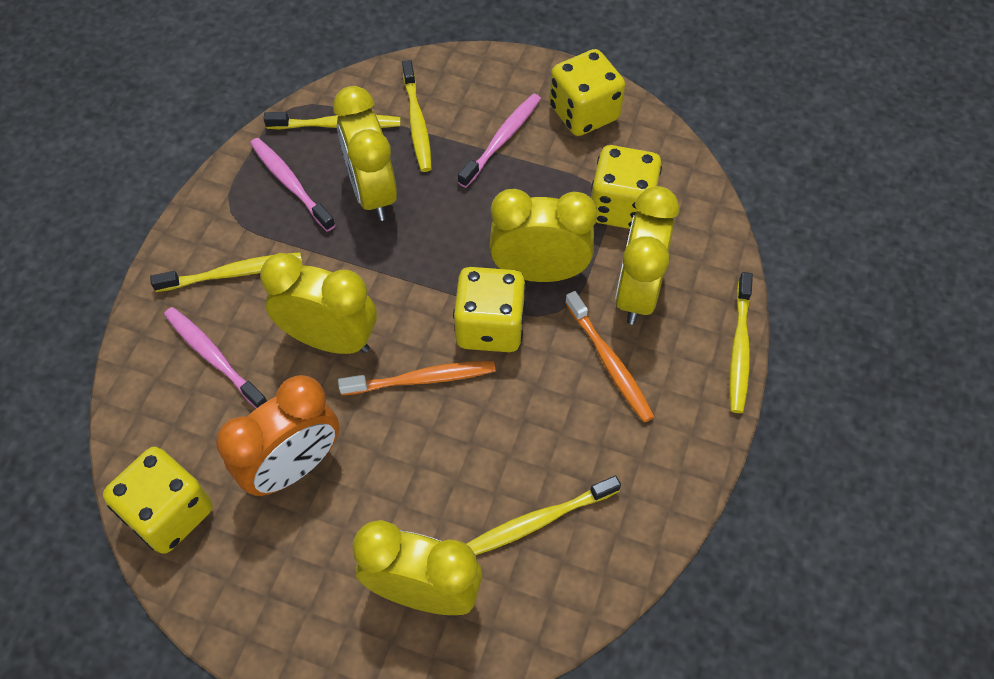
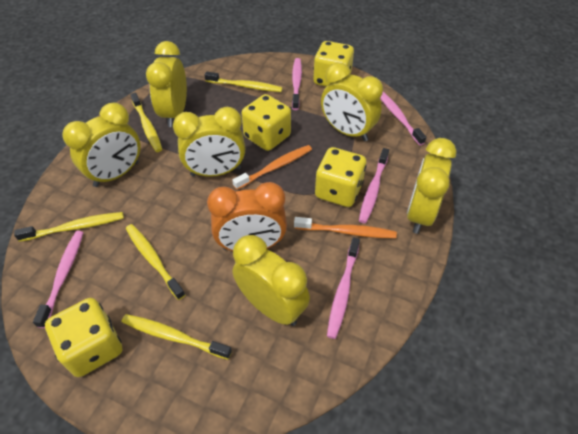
pink toothbrush: 3 -> 5
yellow clock: 5 -> 6

